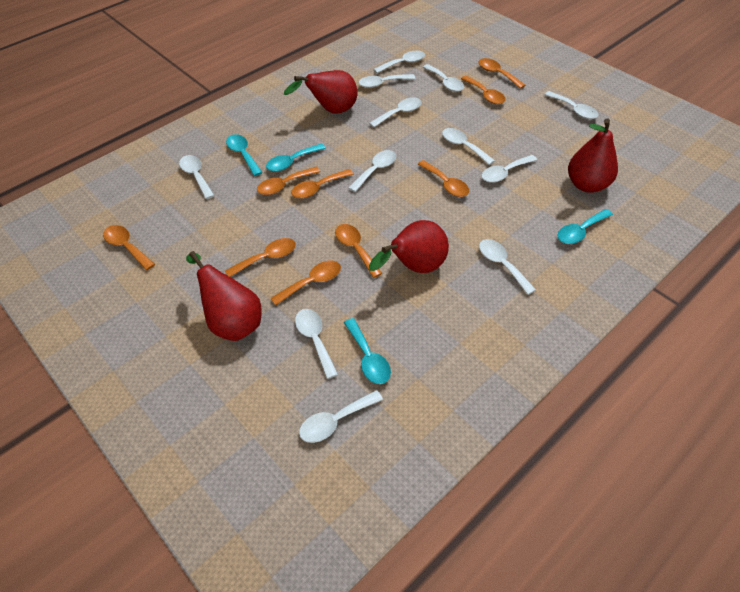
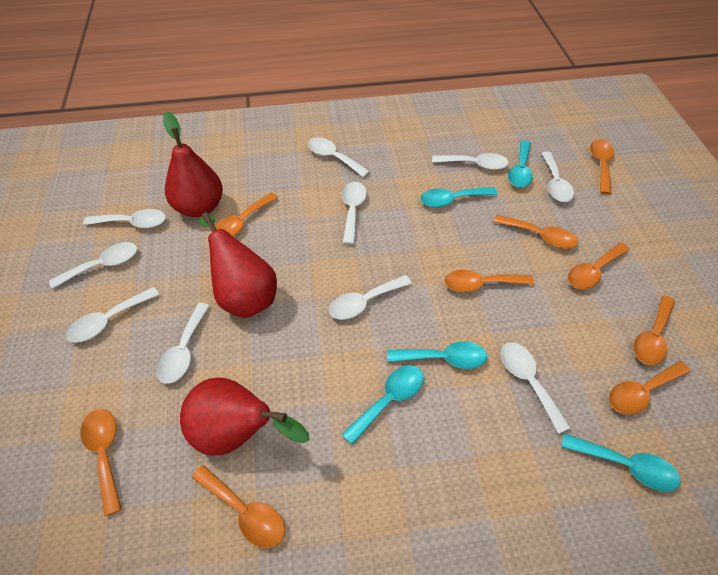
red pear: 4 -> 3
turquoise spoon: 4 -> 5
white spoon: 12 -> 10

